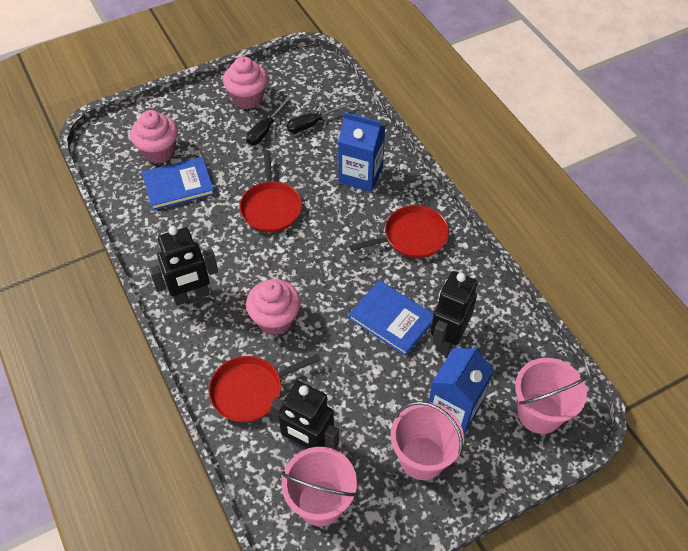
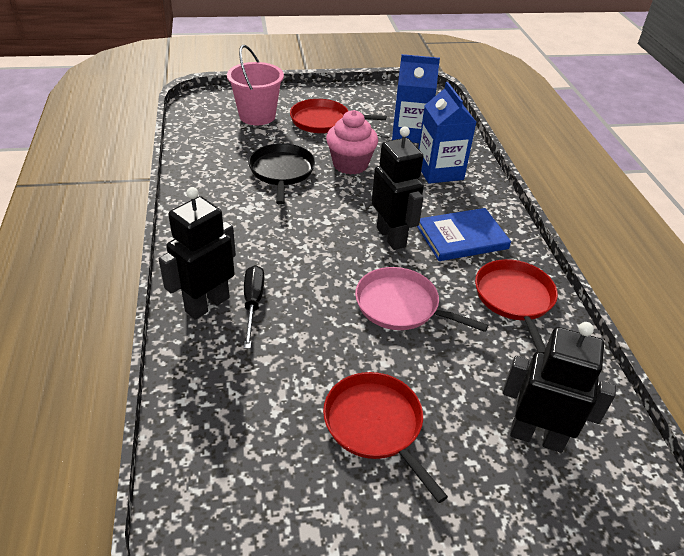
black pan: 0 -> 1
black screwdriver: 2 -> 1
blue book: 2 -> 1
pink bucket: 3 -> 1
pink cupcake: 3 -> 1
pink pan: 0 -> 1

